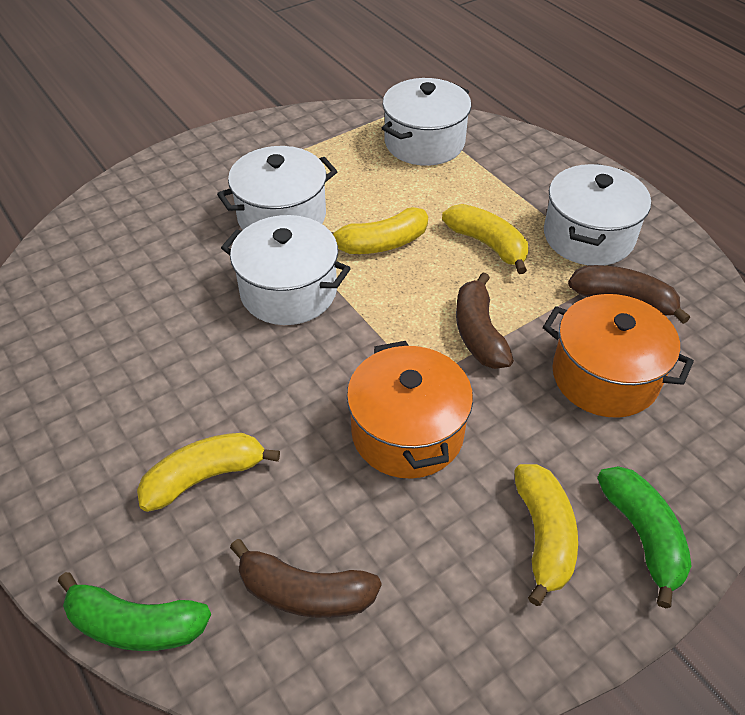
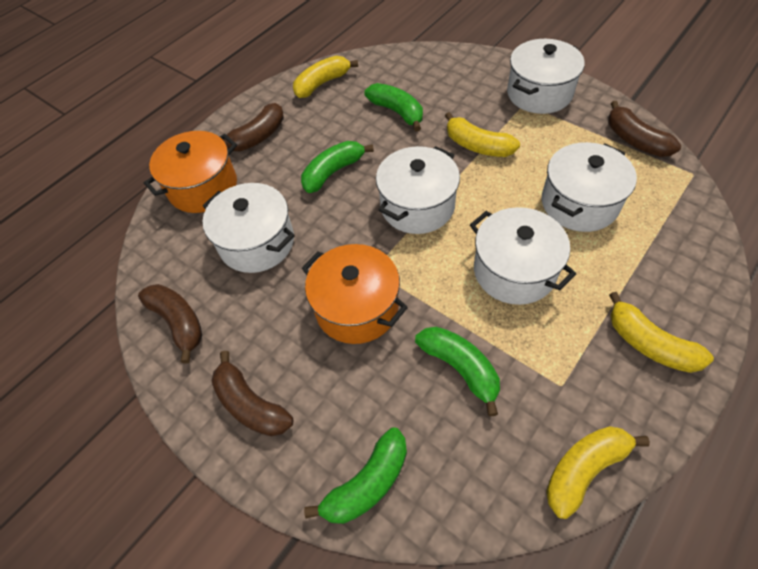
brown banana: 3 -> 4
green banana: 2 -> 4
white pot: 4 -> 5

